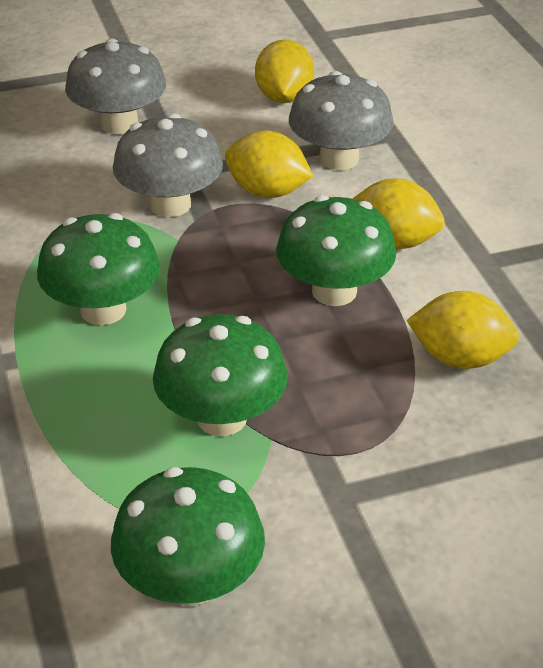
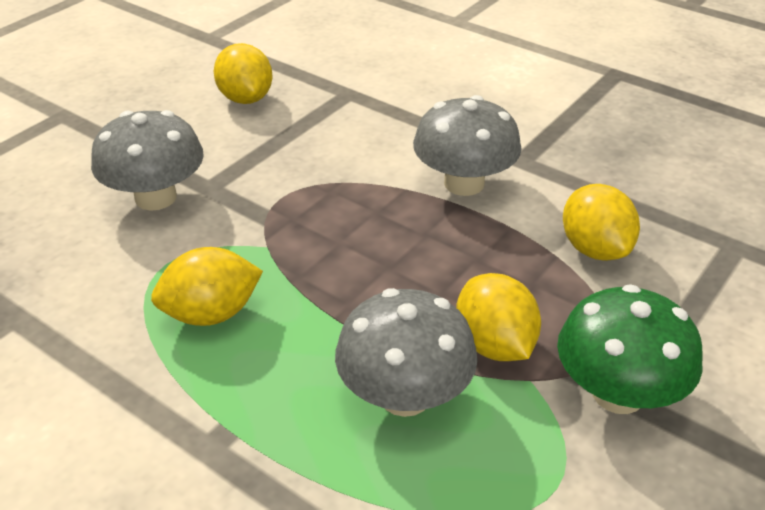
green mushroom: 4 -> 1

